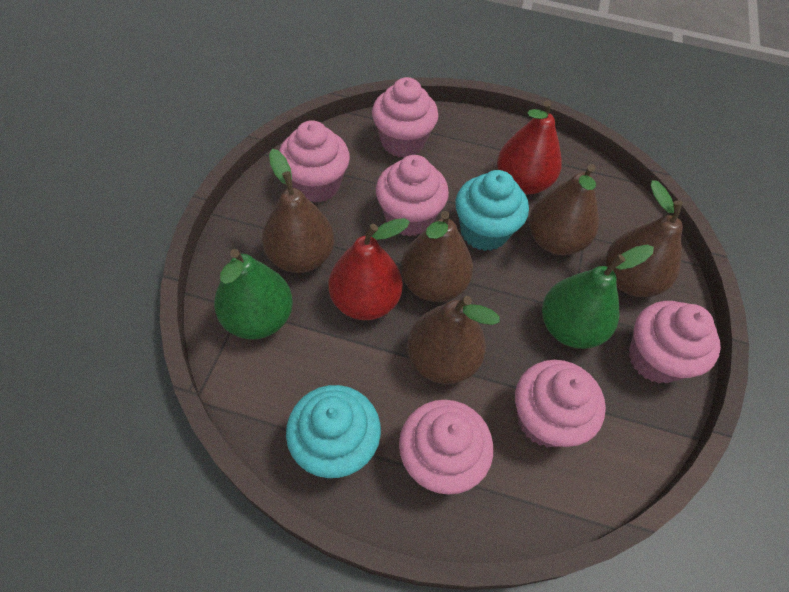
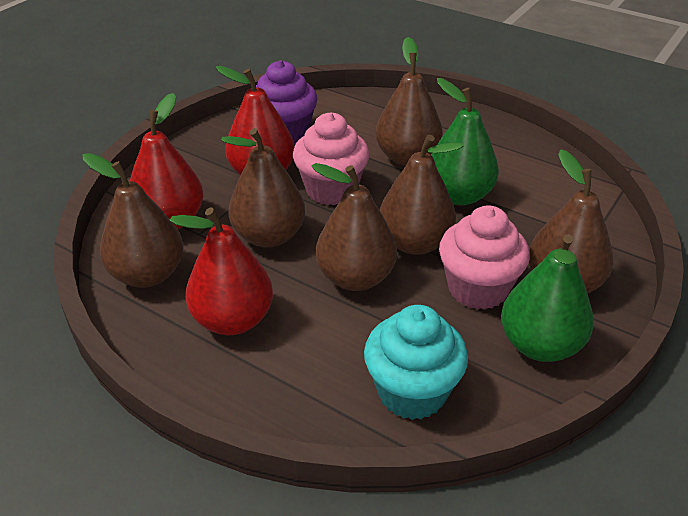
brown pear: 5 -> 6
pink cupcake: 6 -> 2
purple cupcake: 0 -> 1
red pear: 2 -> 3
turquoise cupcake: 2 -> 1

